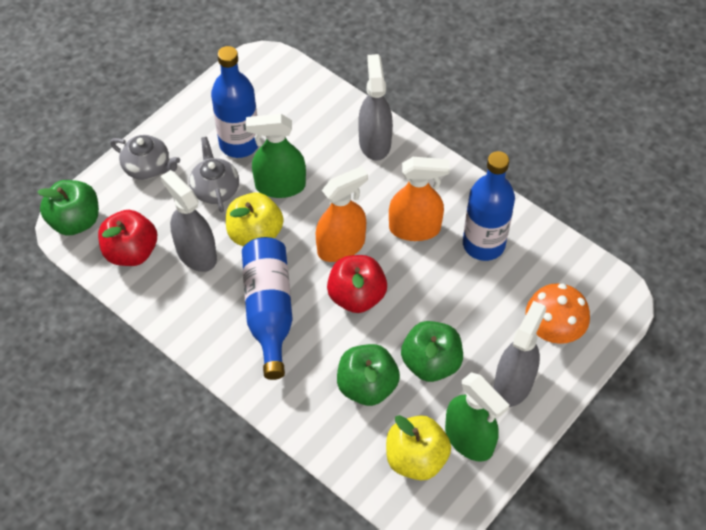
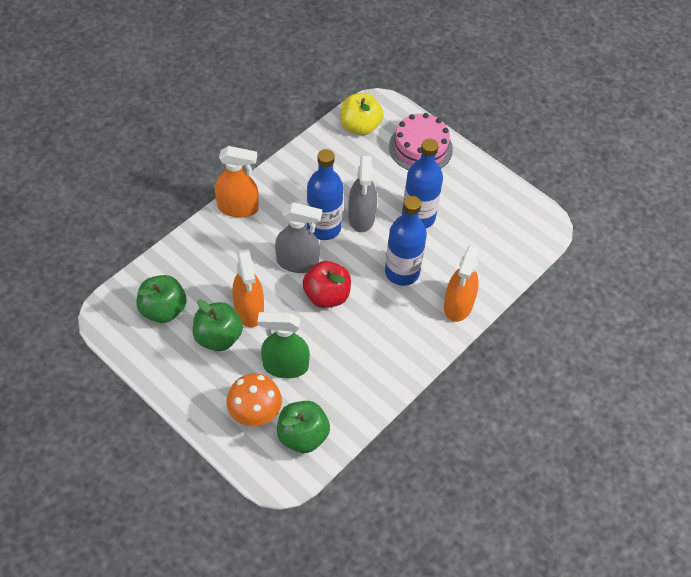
green spray bottle: 2 -> 1
grey spray bottle: 3 -> 2
grey teapot: 2 -> 0
orange spray bottle: 2 -> 3
pink cake: 0 -> 1
red apple: 2 -> 1
yellow apple: 2 -> 1

